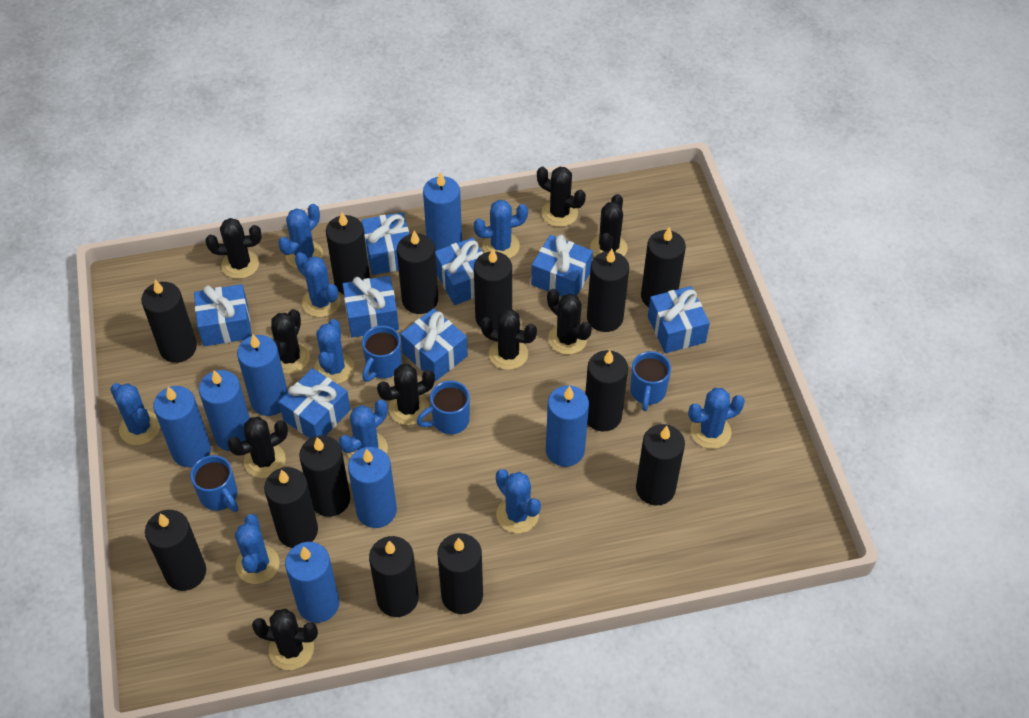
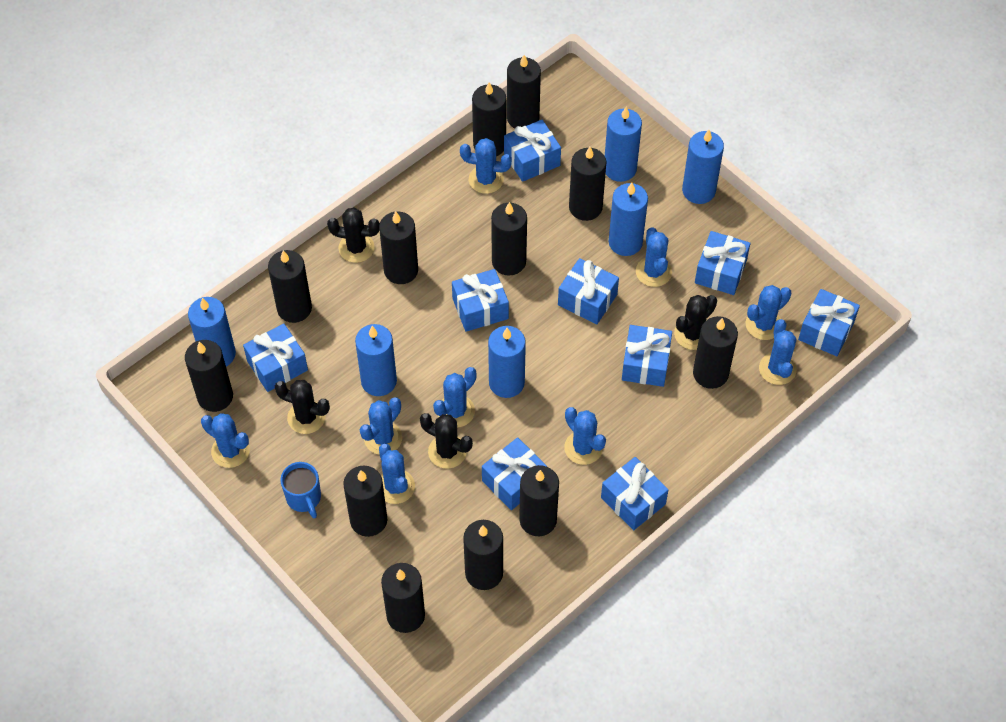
black cactus: 9 -> 4
black candle: 13 -> 12
blue candle: 7 -> 6
blue gift: 8 -> 9
blue mug: 4 -> 1

